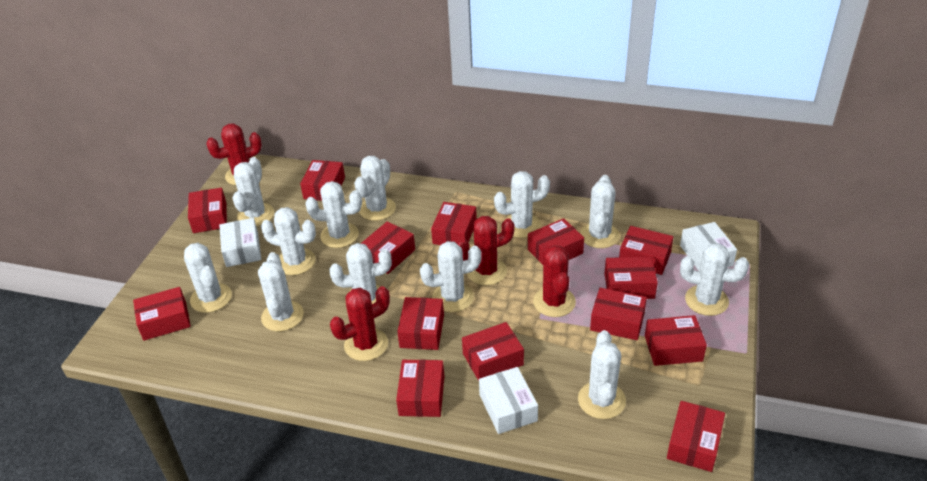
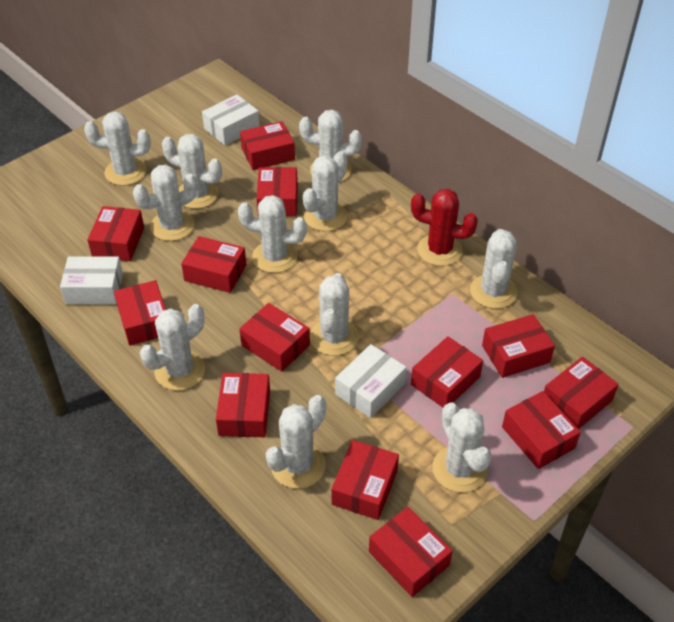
red box: 14 -> 13
red cactus: 4 -> 1
white cactus: 12 -> 11

